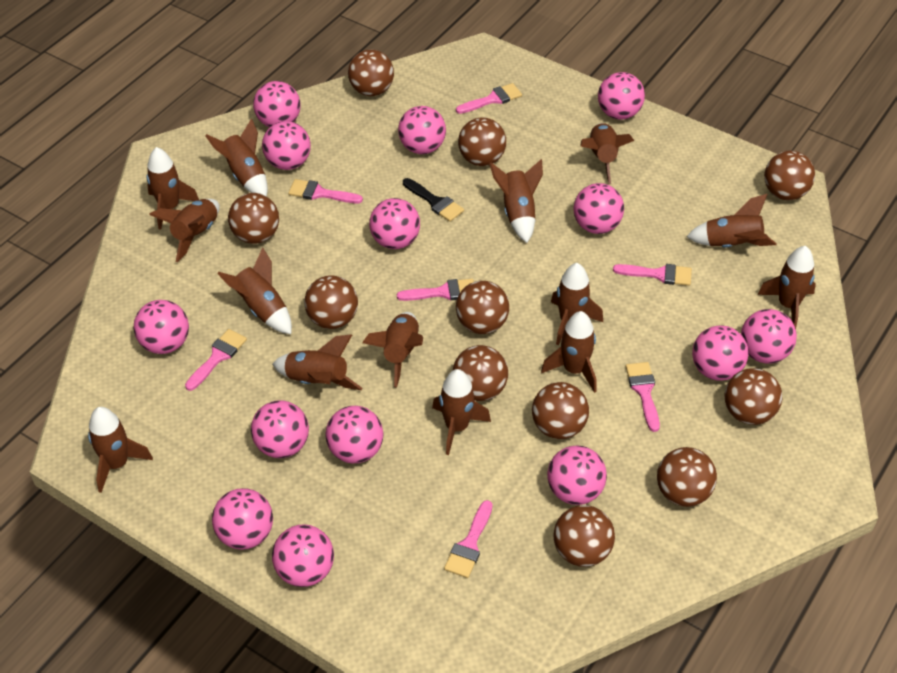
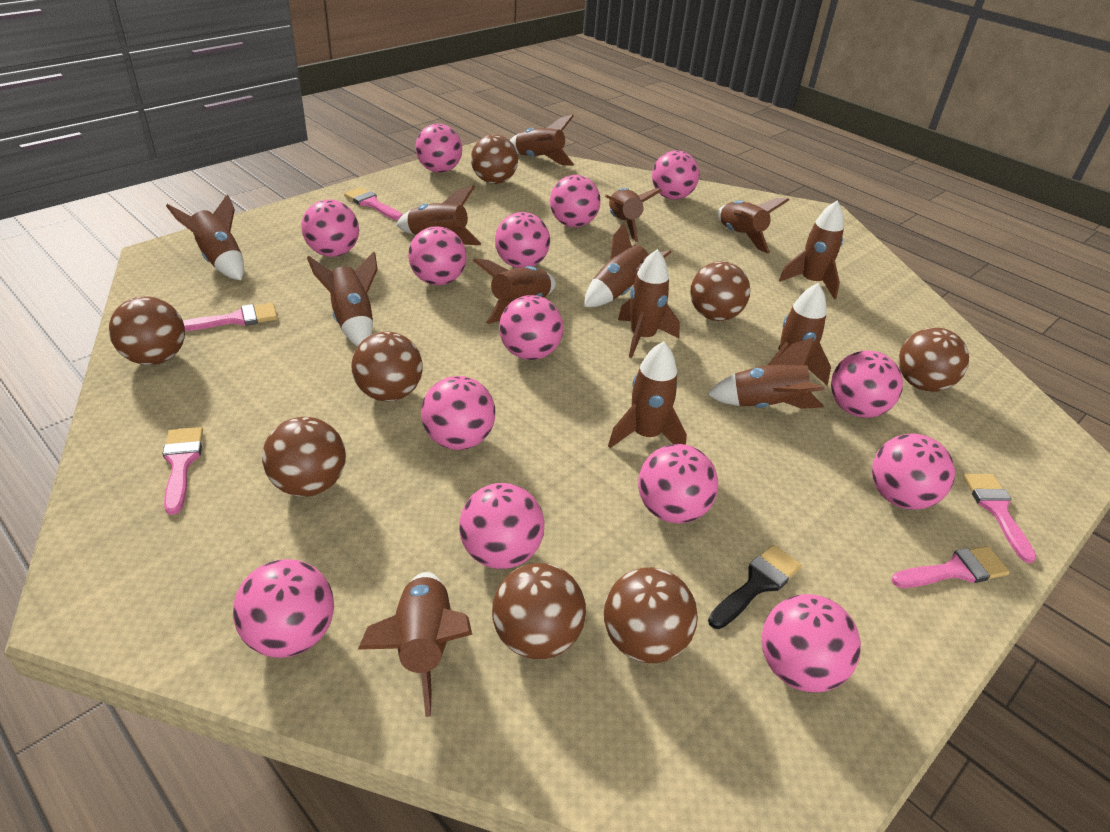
brown ball: 11 -> 8
pink brush: 7 -> 5

